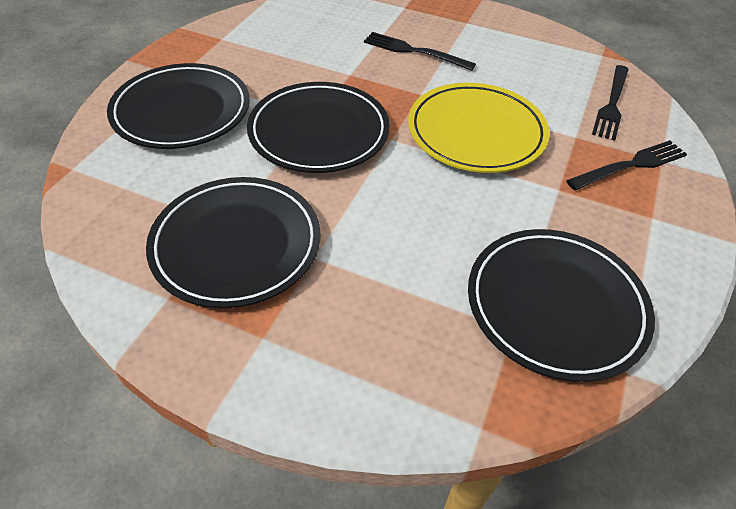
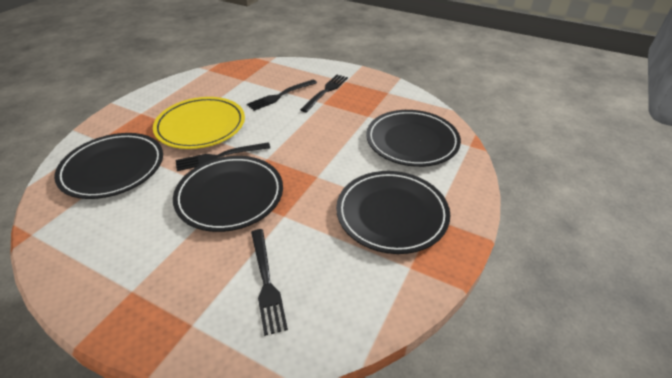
black fork: 3 -> 4

